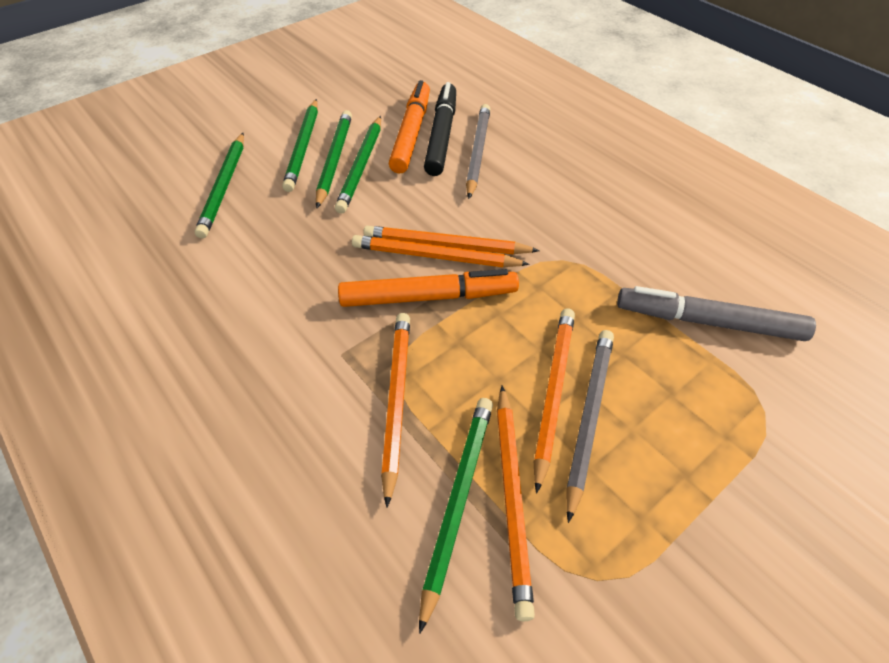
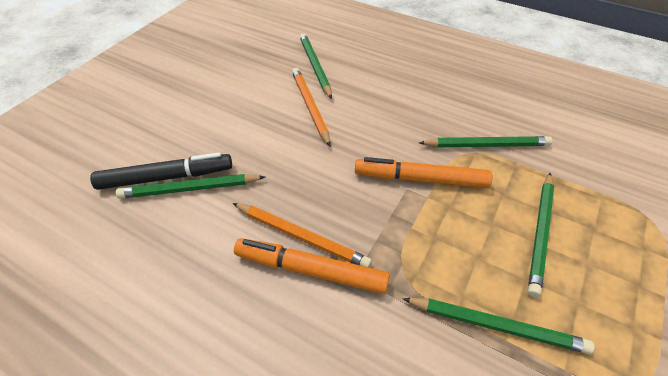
grey marker: 1 -> 0
grey pencil: 2 -> 0
orange pencil: 5 -> 2

